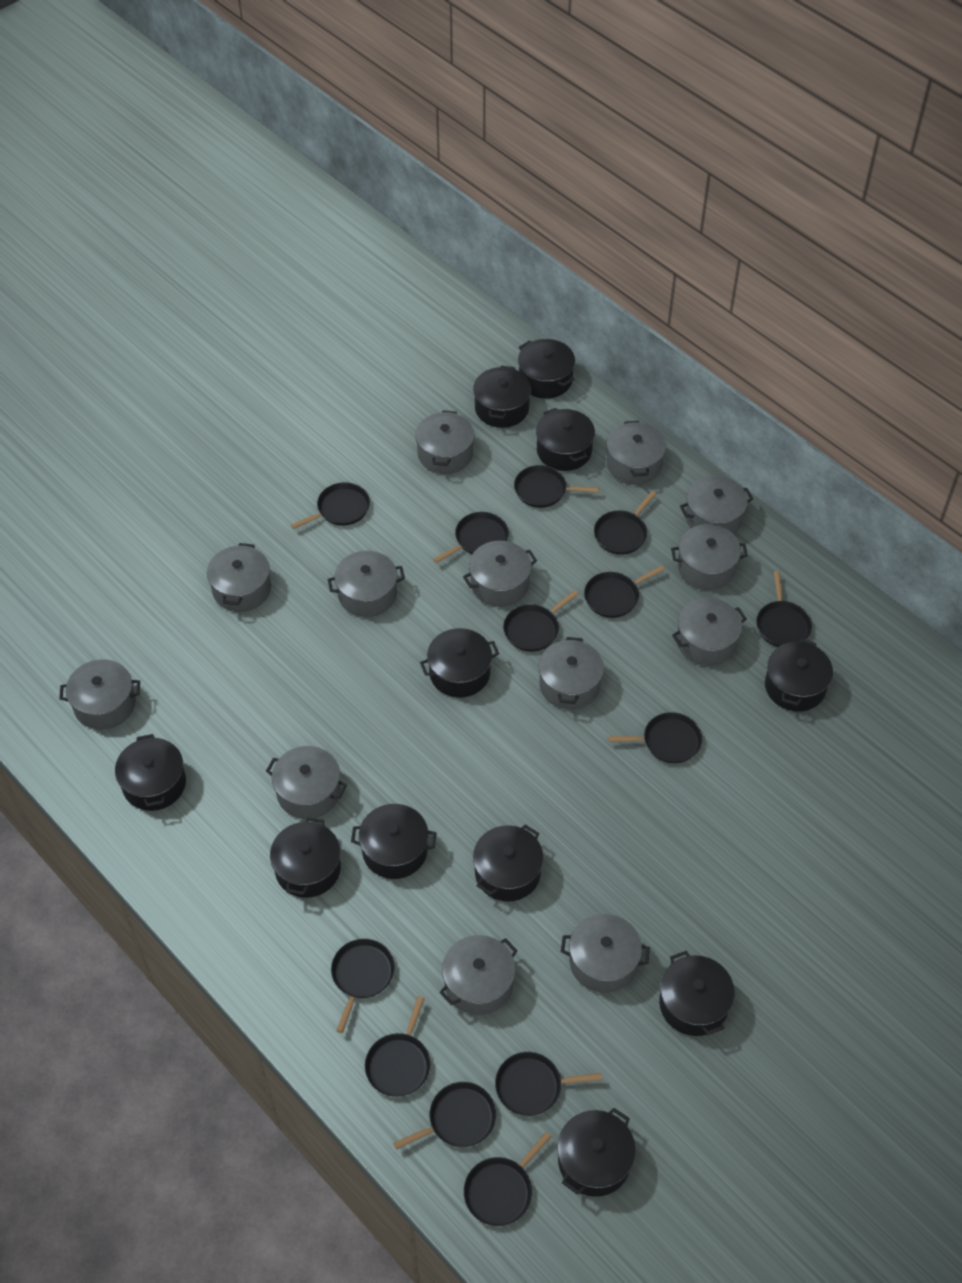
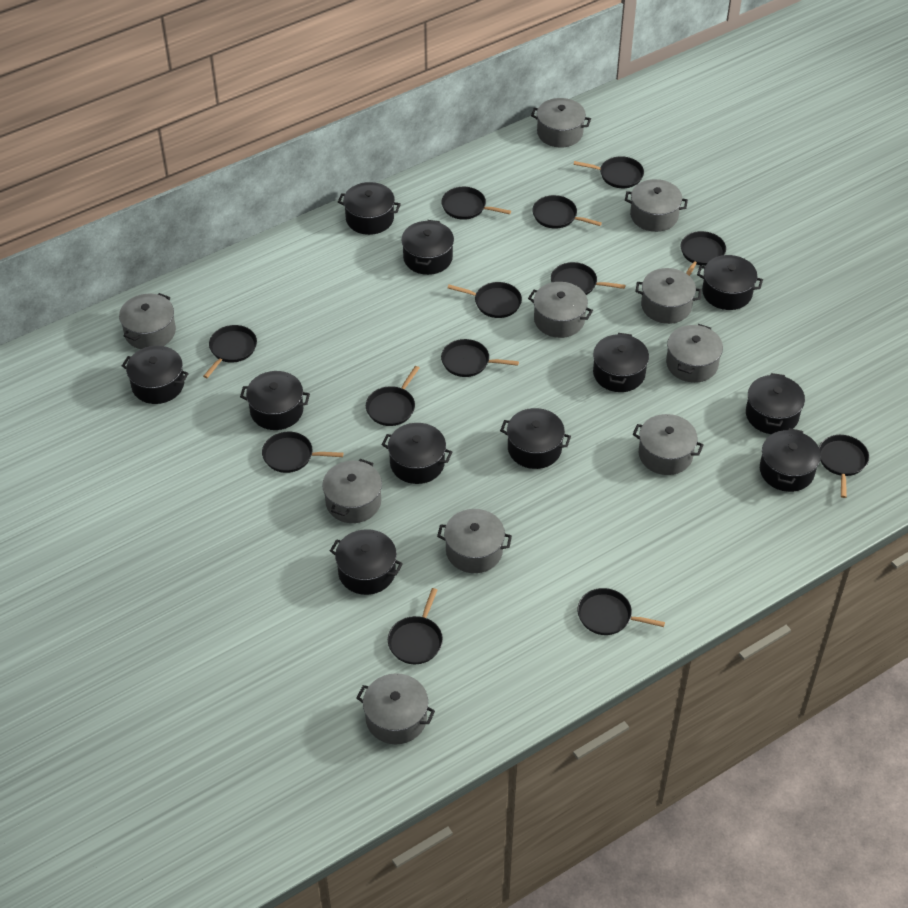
grey pot: 13 -> 10

